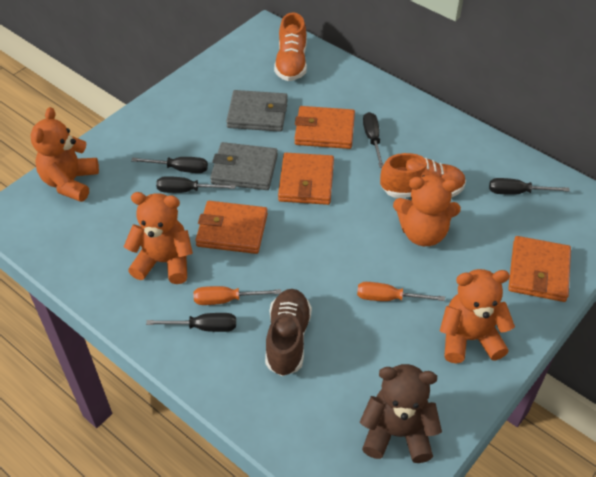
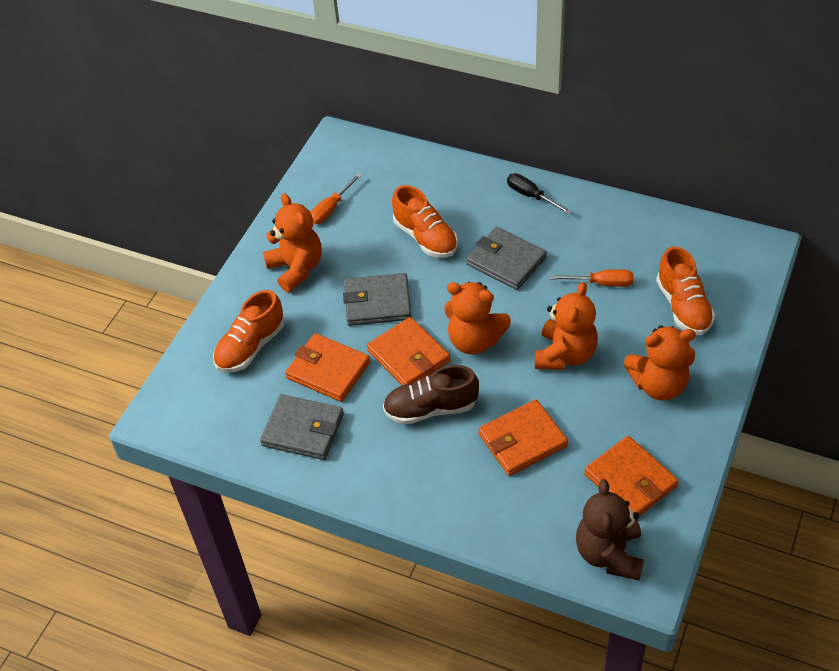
black screwdriver: 5 -> 1
grey wallet: 2 -> 3
orange shoe: 2 -> 3

